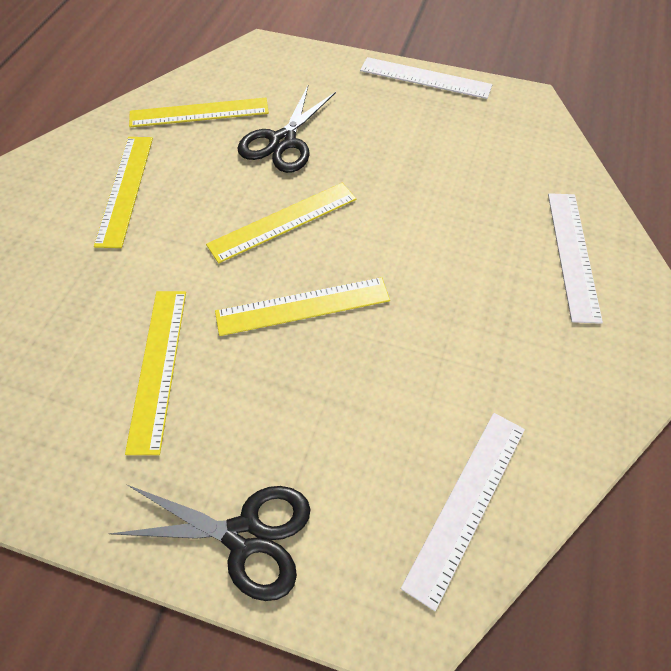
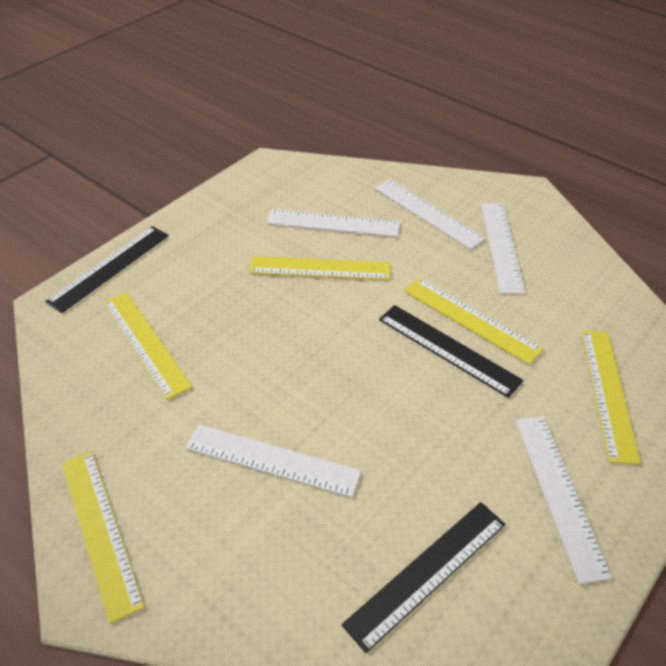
black ruler: 0 -> 3
black scissors: 2 -> 0
white ruler: 3 -> 5

